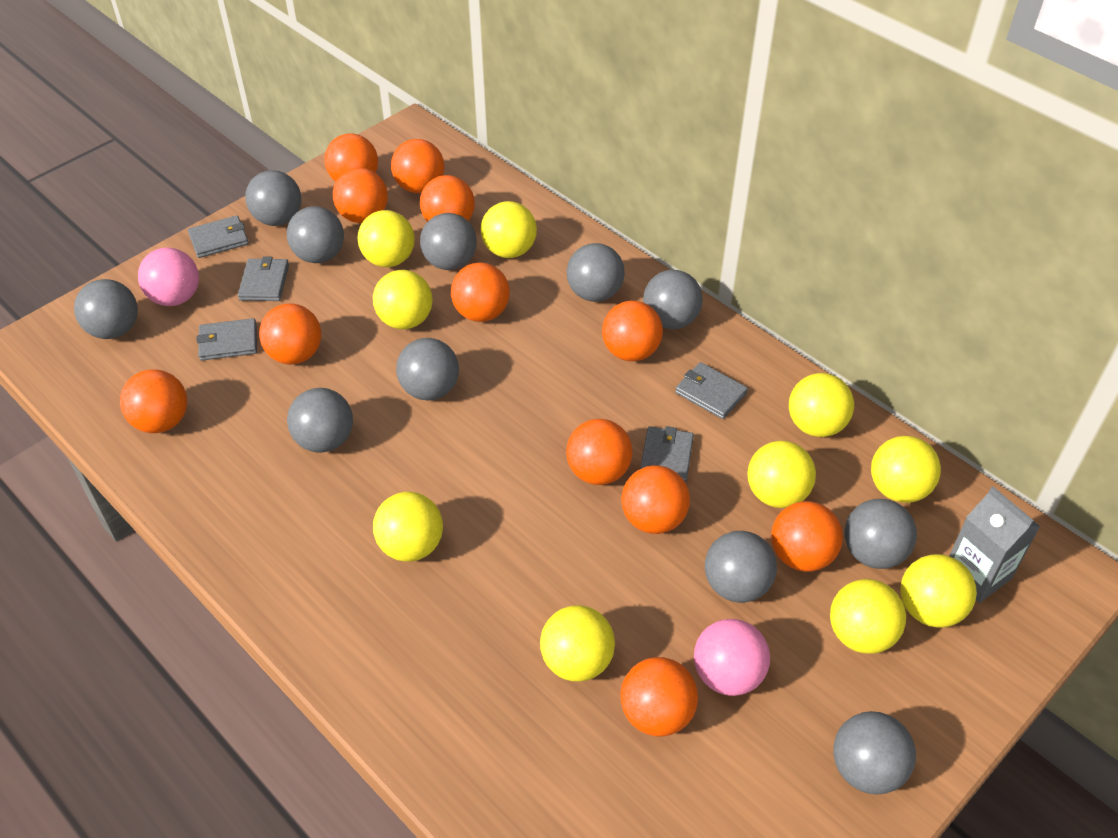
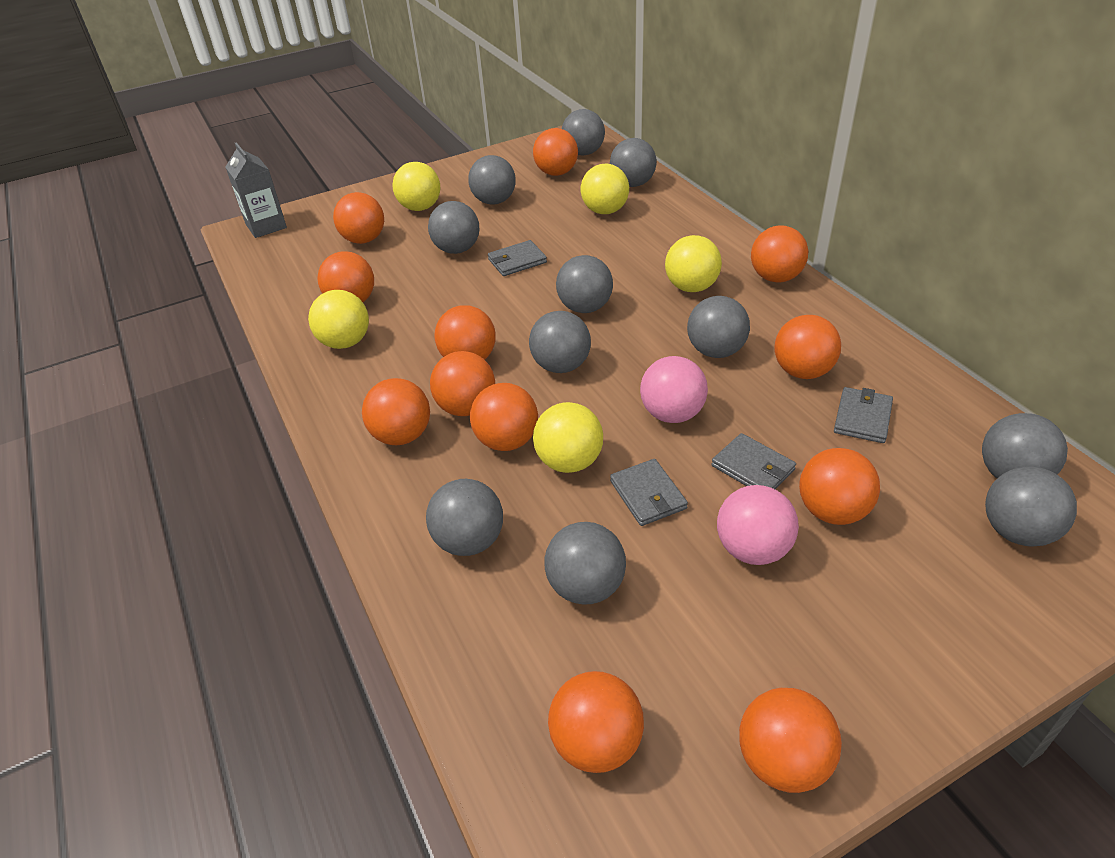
grey wallet: 5 -> 4
yellow ball: 10 -> 5

